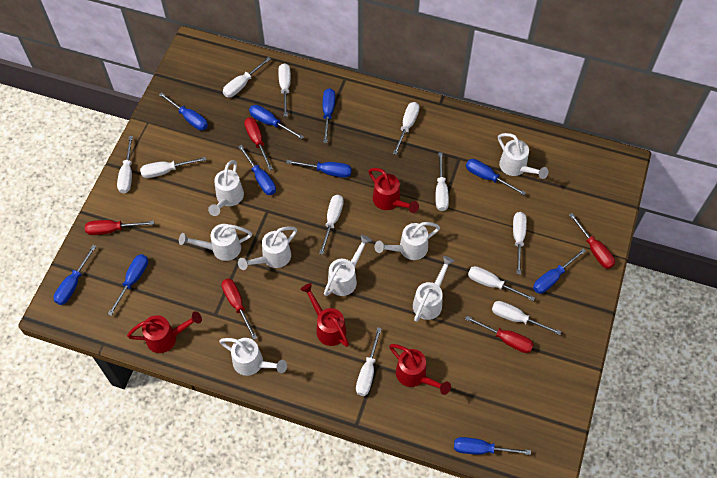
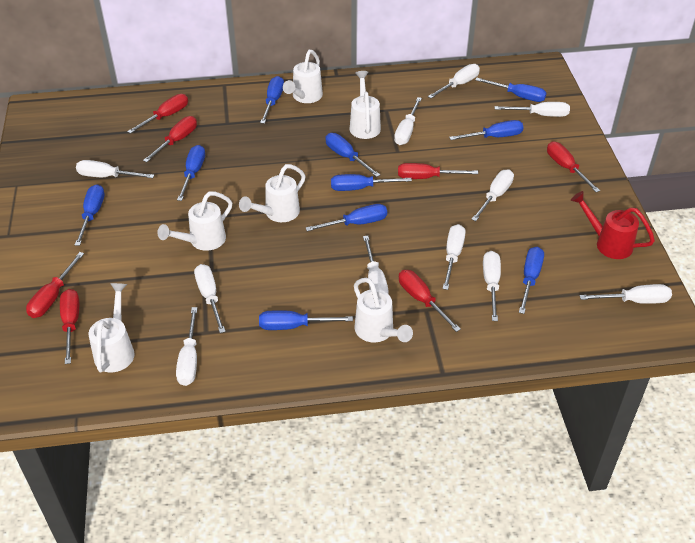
red screwdriver: 5 -> 7
red watering can: 4 -> 1
white watering can: 8 -> 6

